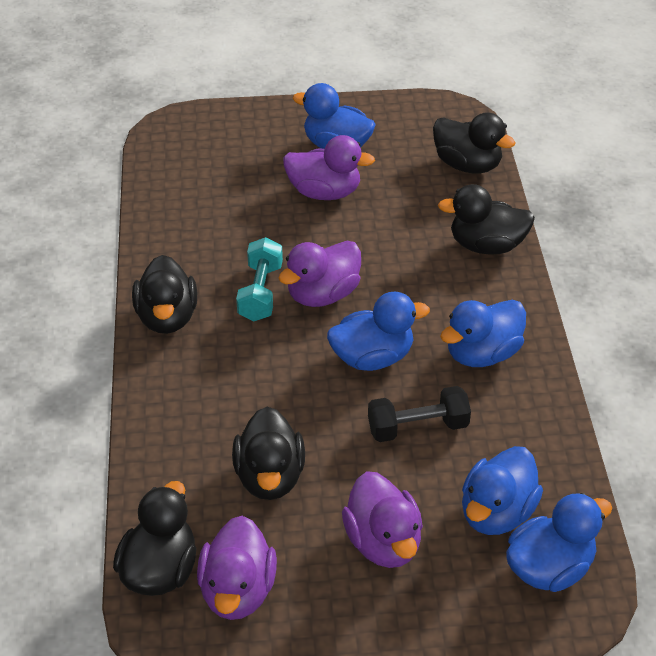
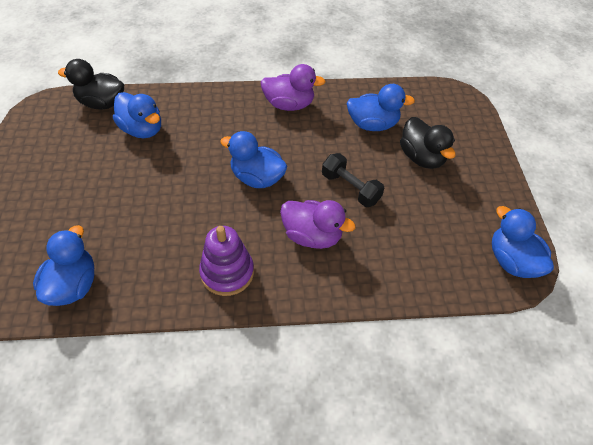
black duck: 5 -> 2
purple duck: 4 -> 2
purple stacking toy: 0 -> 1
turquoise dumbbell: 1 -> 0

